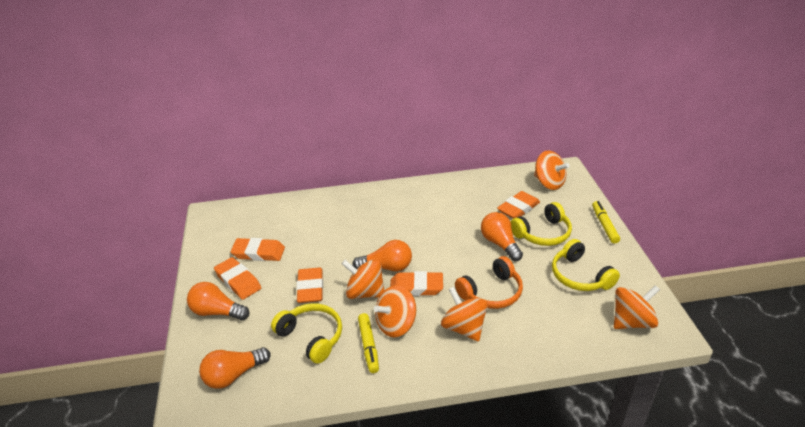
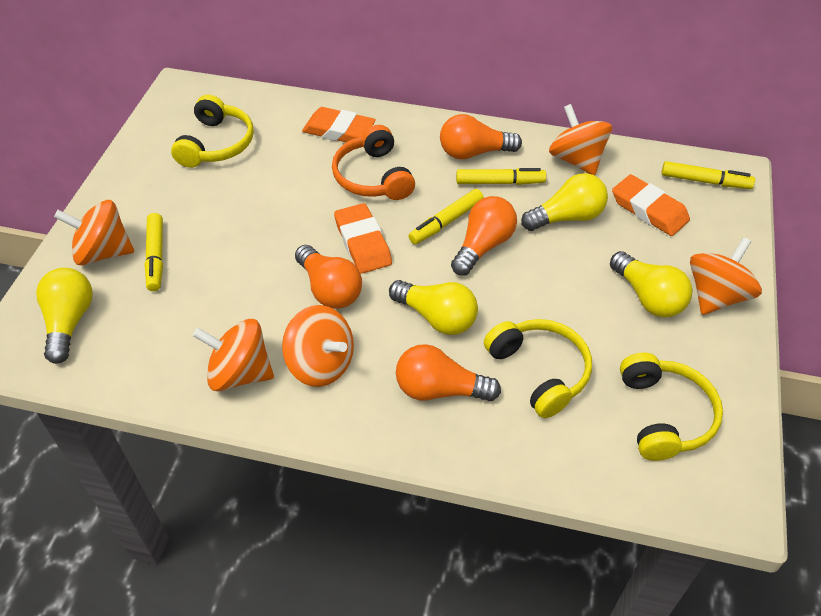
orange eraser: 5 -> 3
yellow light bulb: 0 -> 4
yellow marker: 2 -> 4

